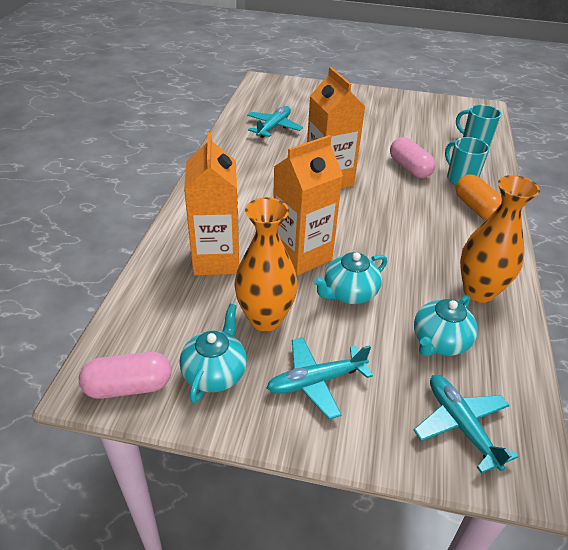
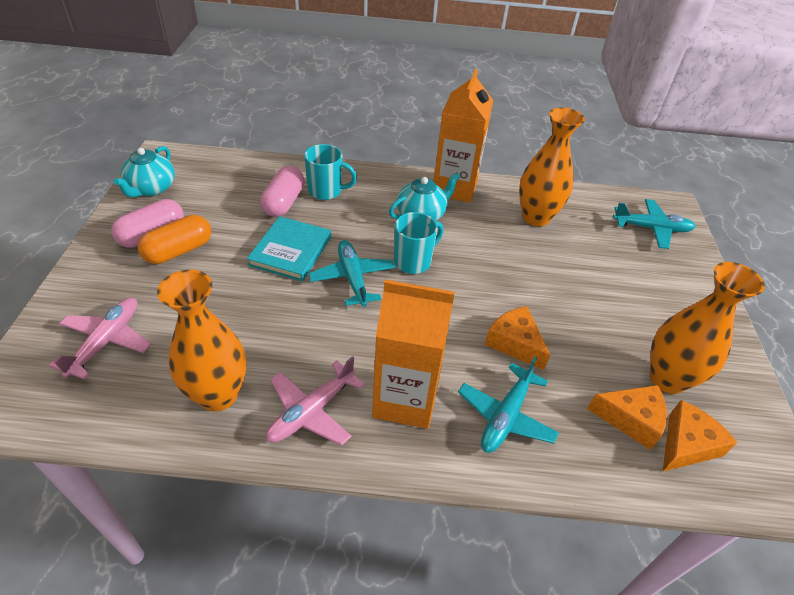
orange carton: 3 -> 2
orange cheese: 0 -> 3
orange vase: 2 -> 3
pink plane: 0 -> 2
turquoise book: 0 -> 1
turquoise teapot: 3 -> 2

